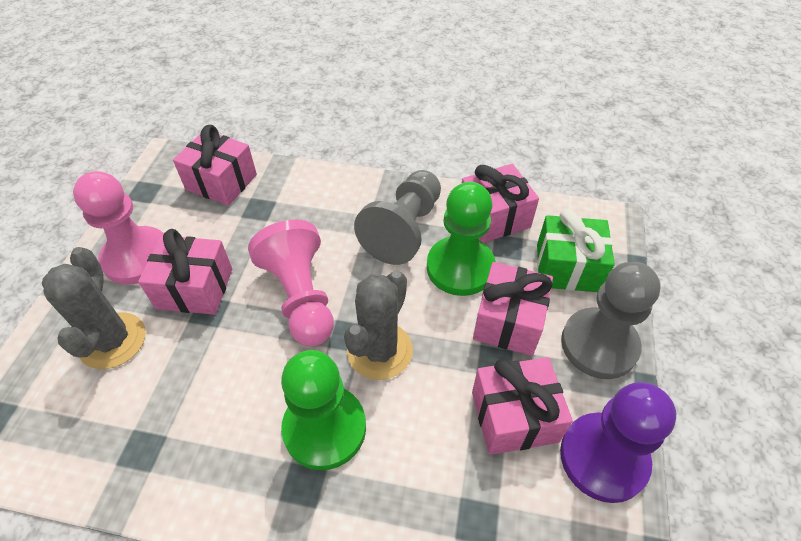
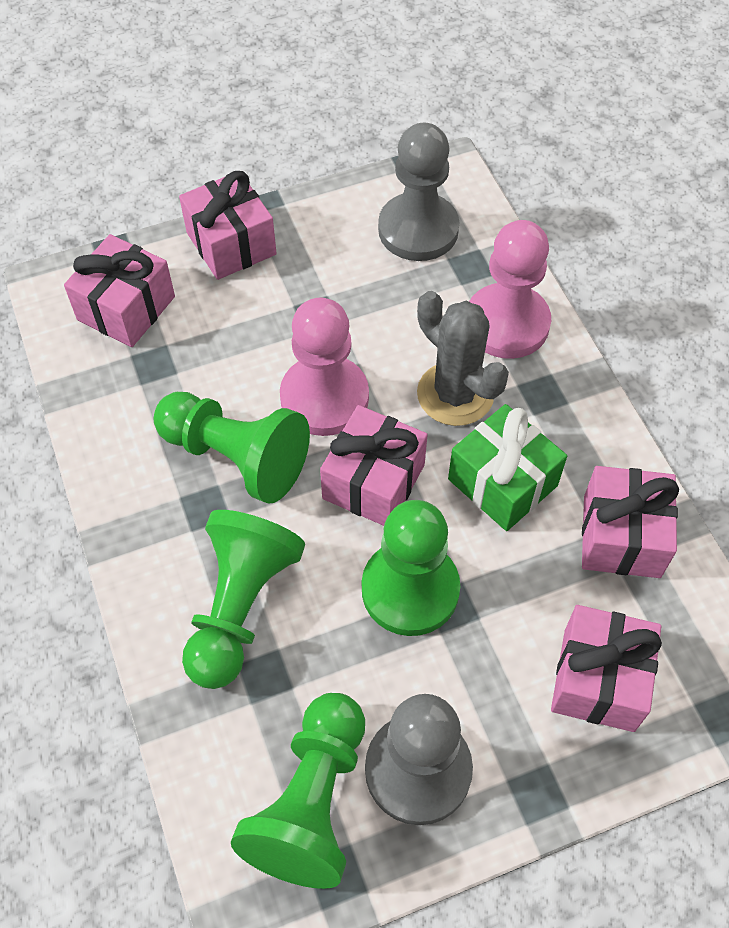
green pawn: 2 -> 4
grey cactus: 2 -> 1
purple pawn: 1 -> 0

